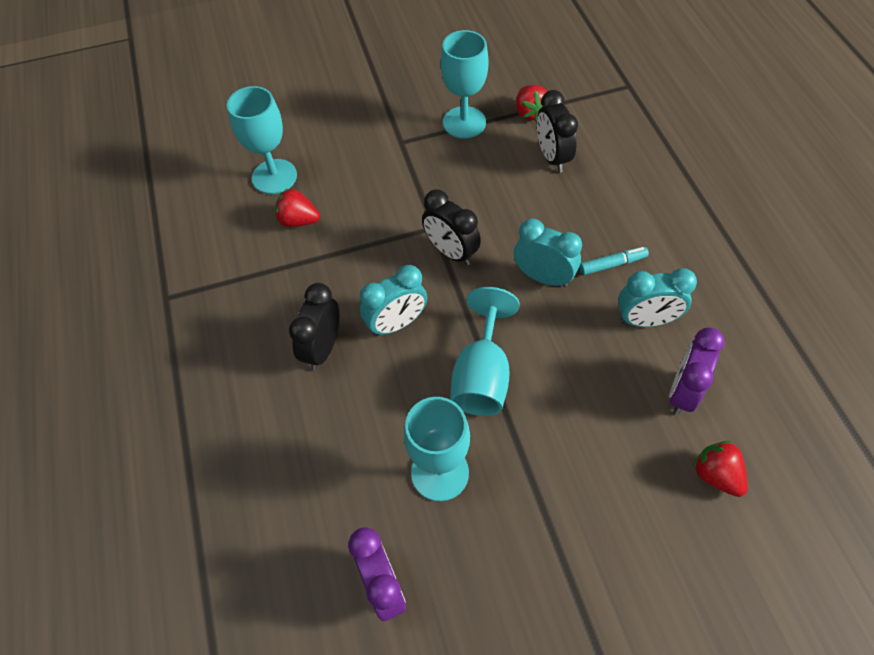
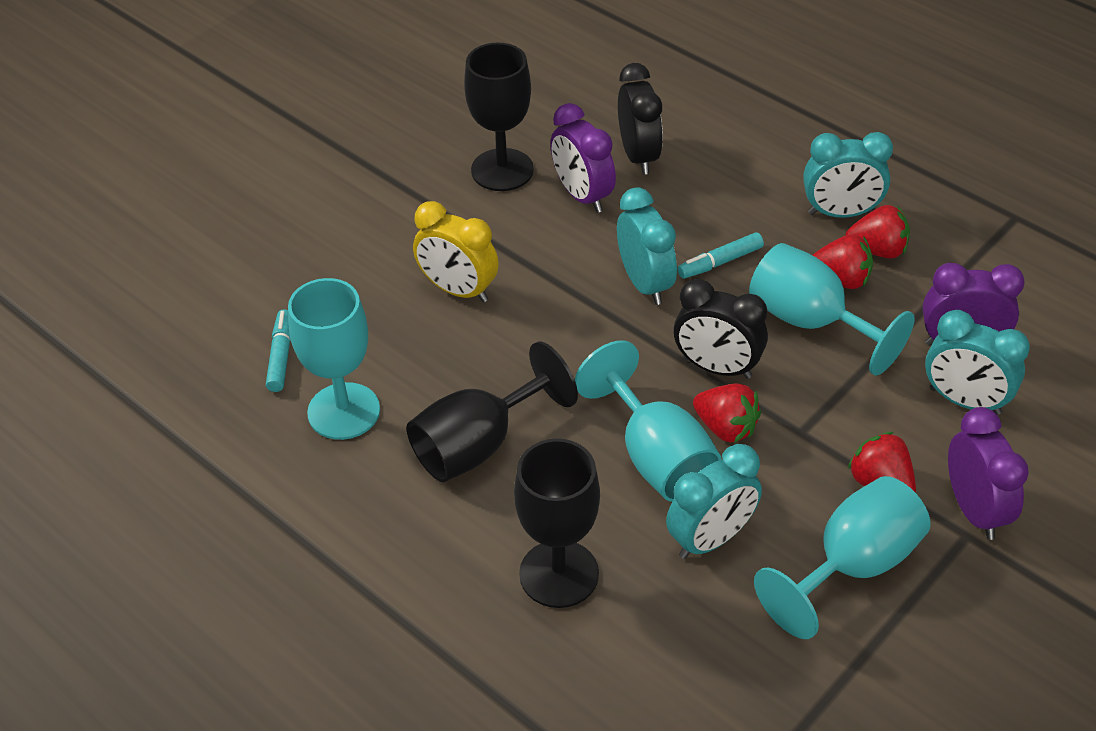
black clock: 3 -> 2
black goblet: 0 -> 3
purple clock: 2 -> 3
red strawberry: 3 -> 4
turquoise clock: 3 -> 4
turquoise marker: 1 -> 2
yellow clock: 0 -> 1

